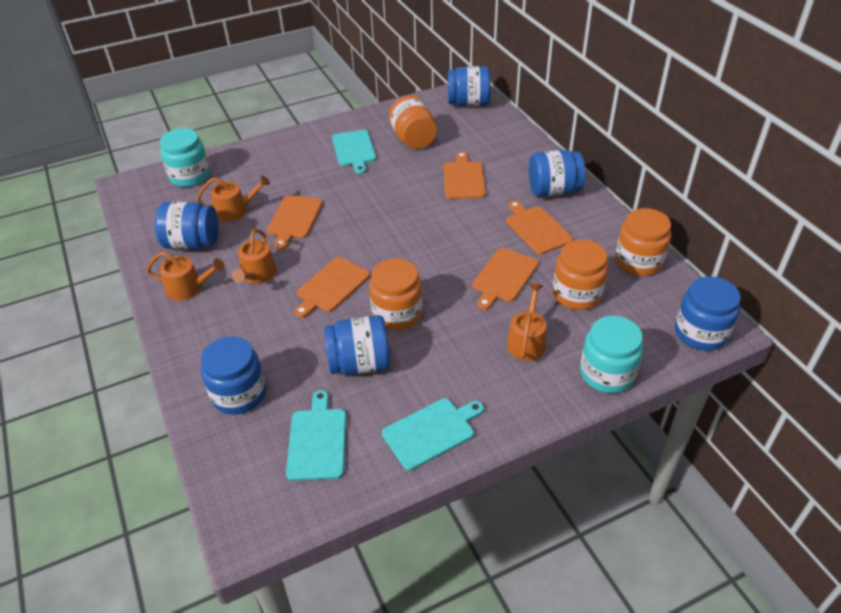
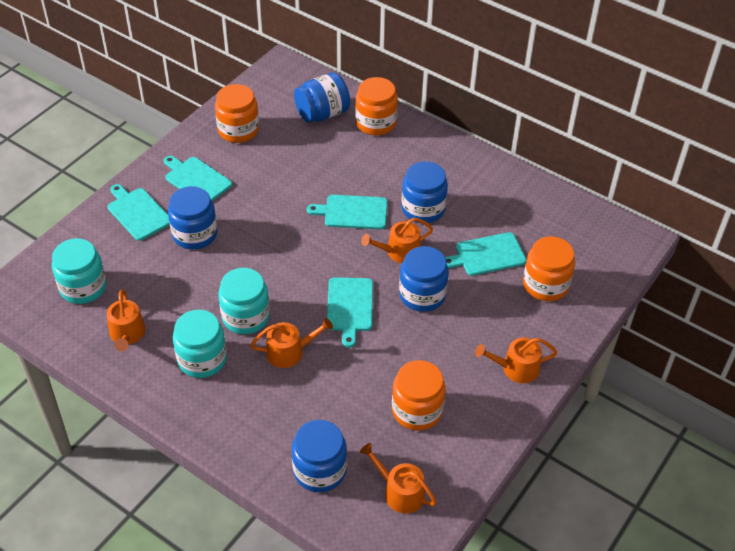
blue jar: 6 -> 5
orange cutting board: 5 -> 0
orange watering can: 4 -> 5
turquoise cutting board: 3 -> 5
turquoise jar: 2 -> 3

